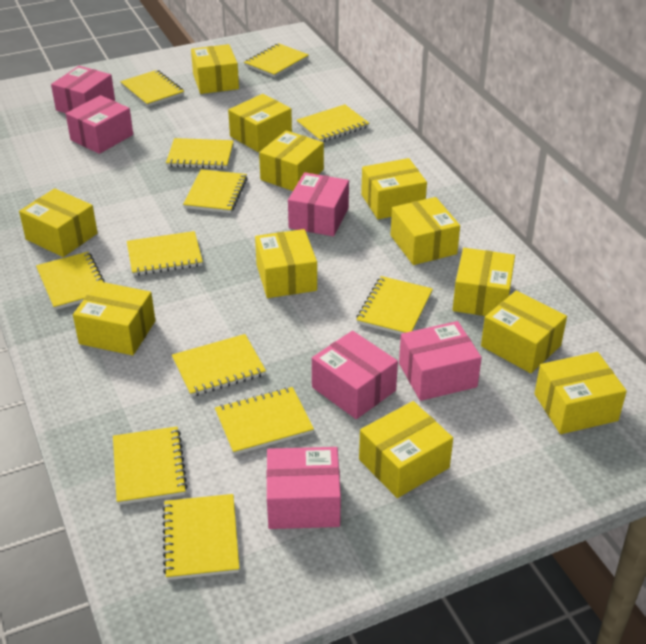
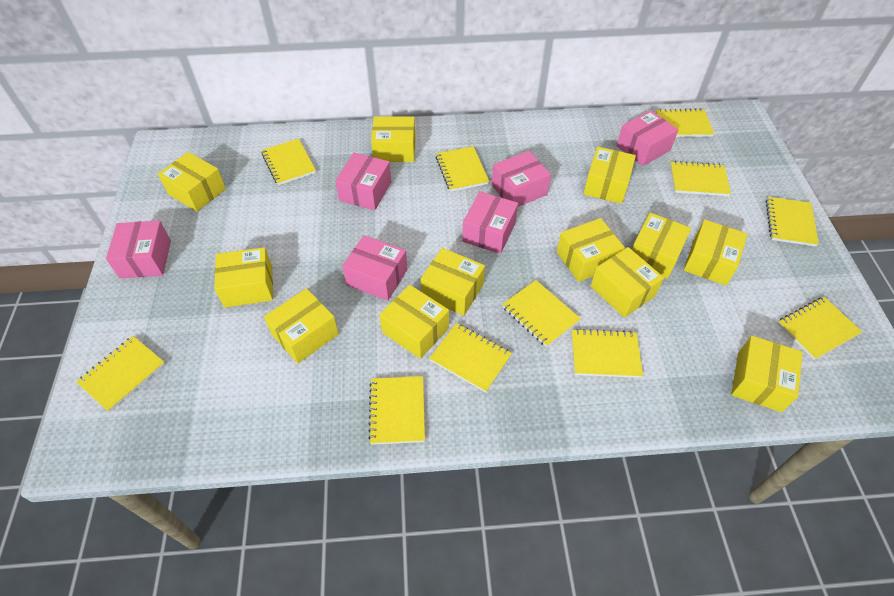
yellow notebook: 12 -> 11

